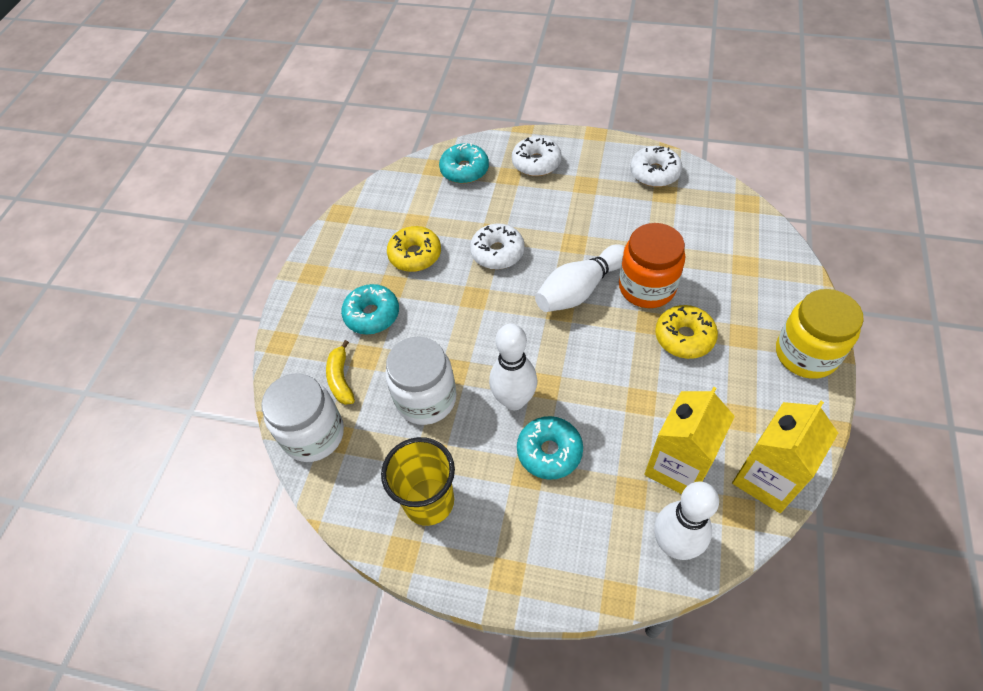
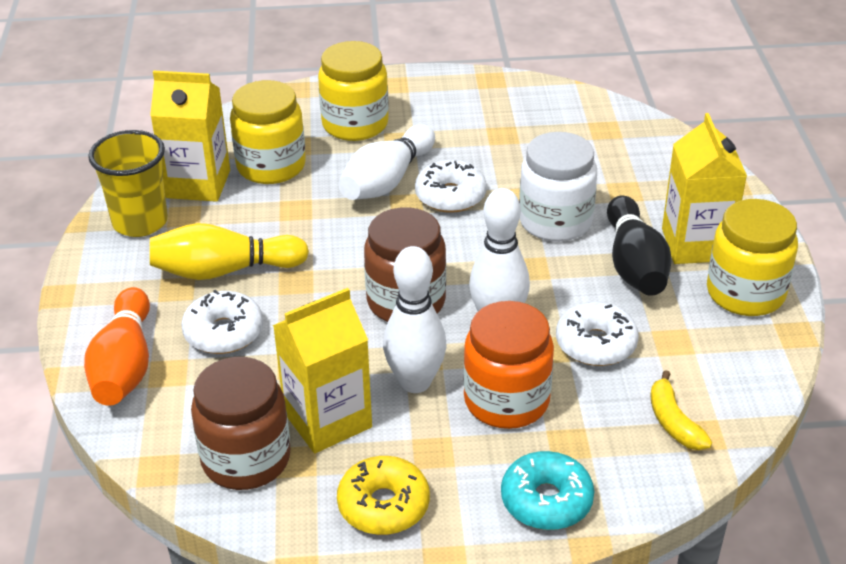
black bowling pin: 0 -> 1
brown jar: 0 -> 2
orange bowling pin: 0 -> 1
turquoise donut: 3 -> 1
white jar: 2 -> 1
yellow bowling pin: 0 -> 1
yellow carton: 2 -> 3
yellow donut: 2 -> 1
yellow jar: 1 -> 3

